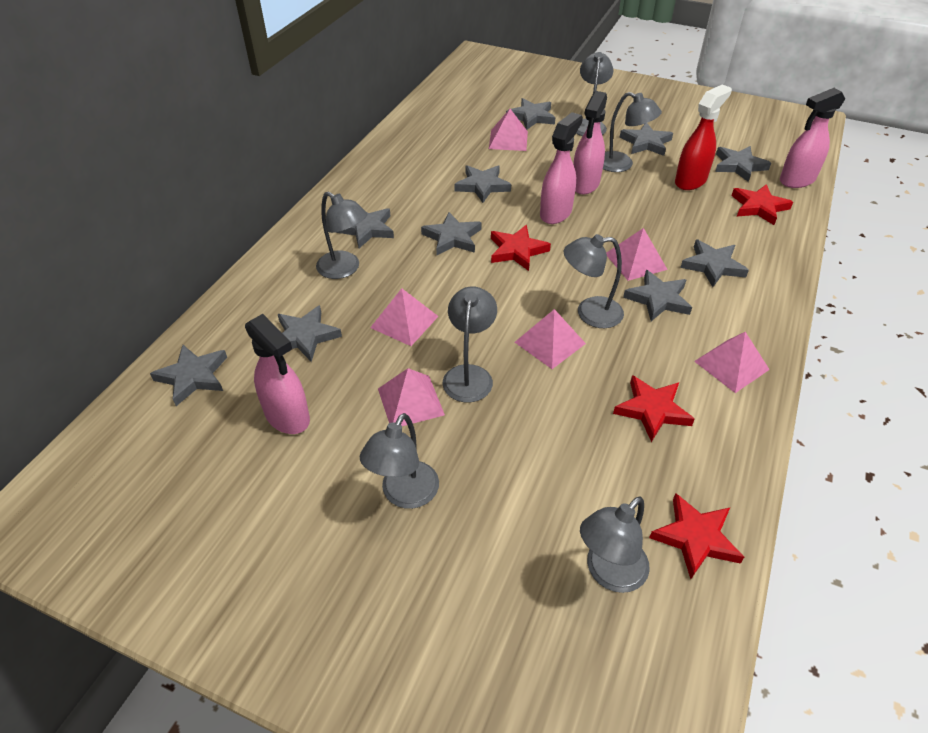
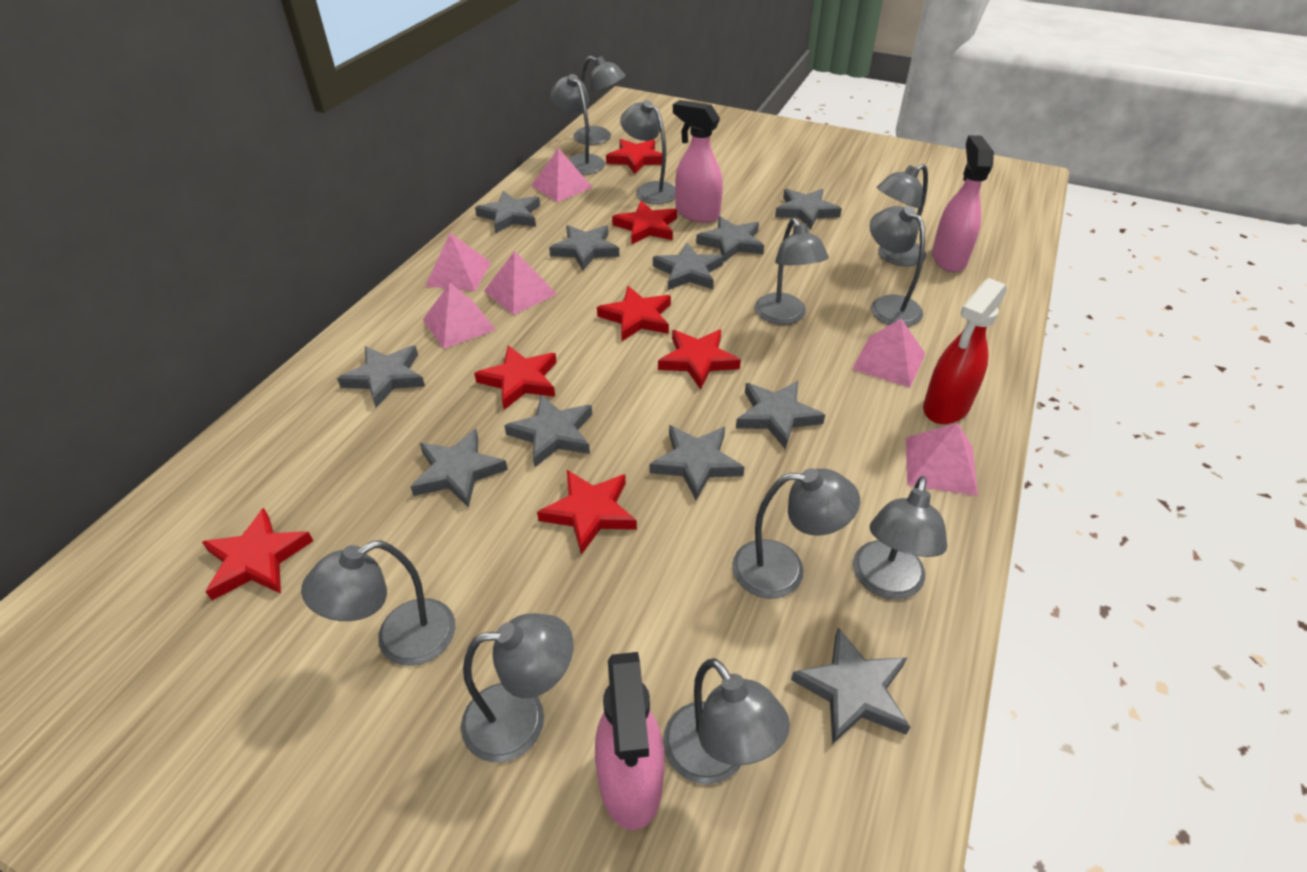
grey lamp: 7 -> 11
grey star: 10 -> 11
pink spray bottle: 4 -> 3
red star: 4 -> 7

